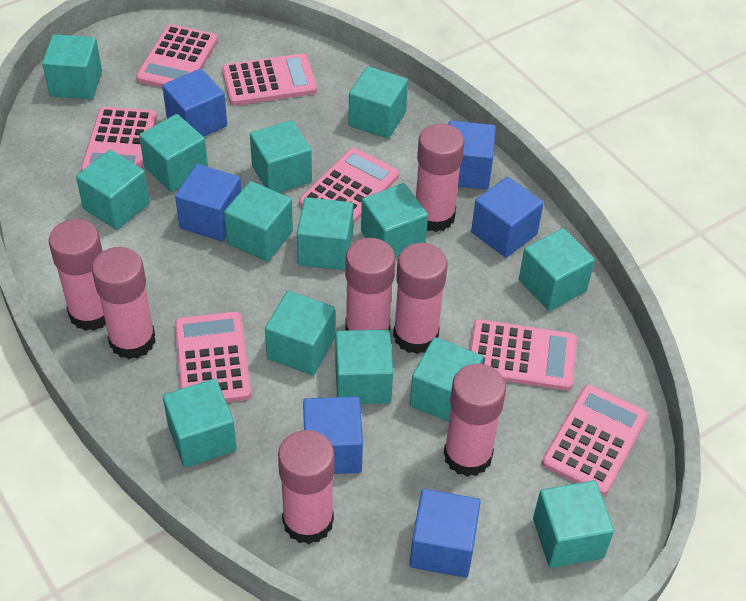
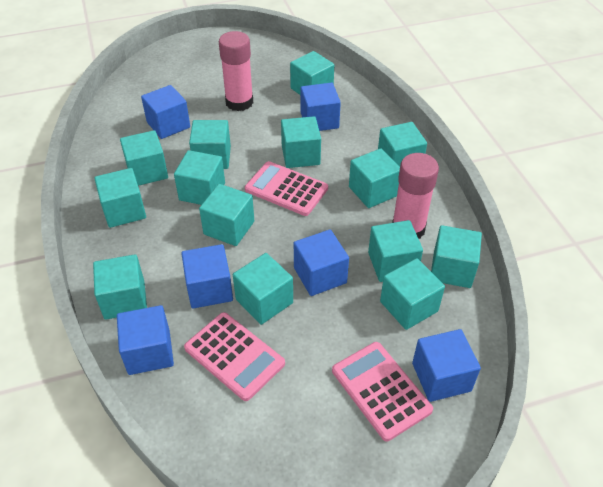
pink calculator: 7 -> 3
pink glue stick: 7 -> 2

